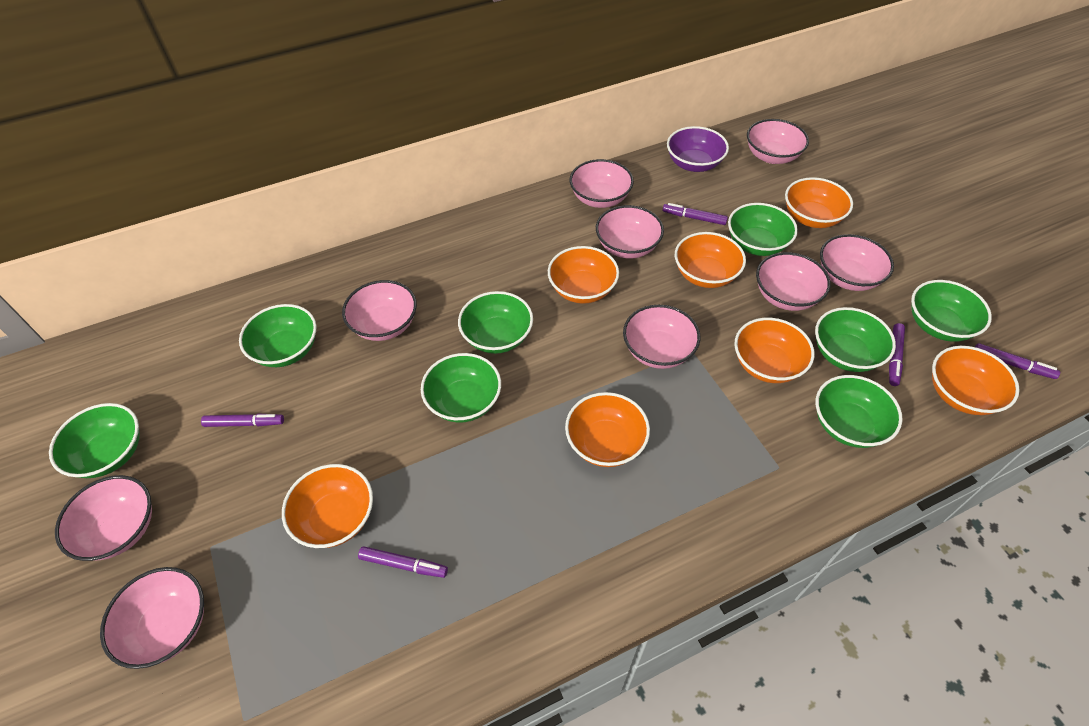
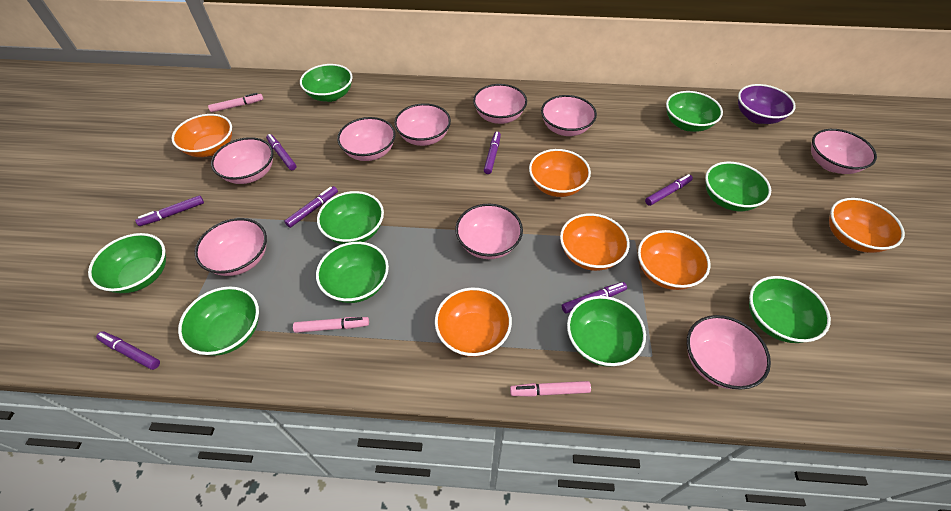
green bowl: 8 -> 9
orange bowl: 7 -> 6
pink marker: 0 -> 3
purple marker: 5 -> 7

